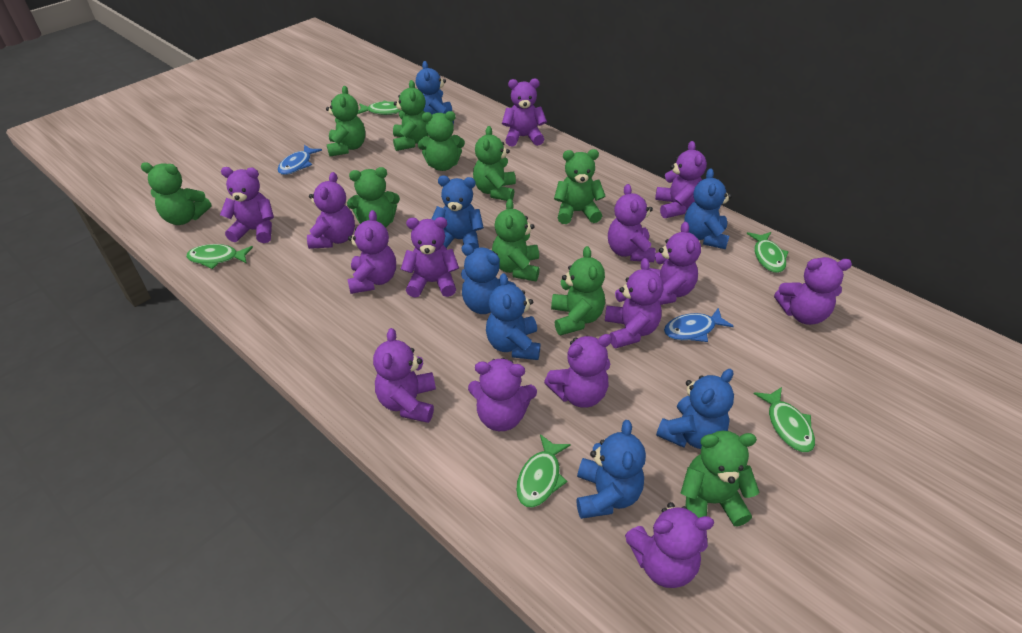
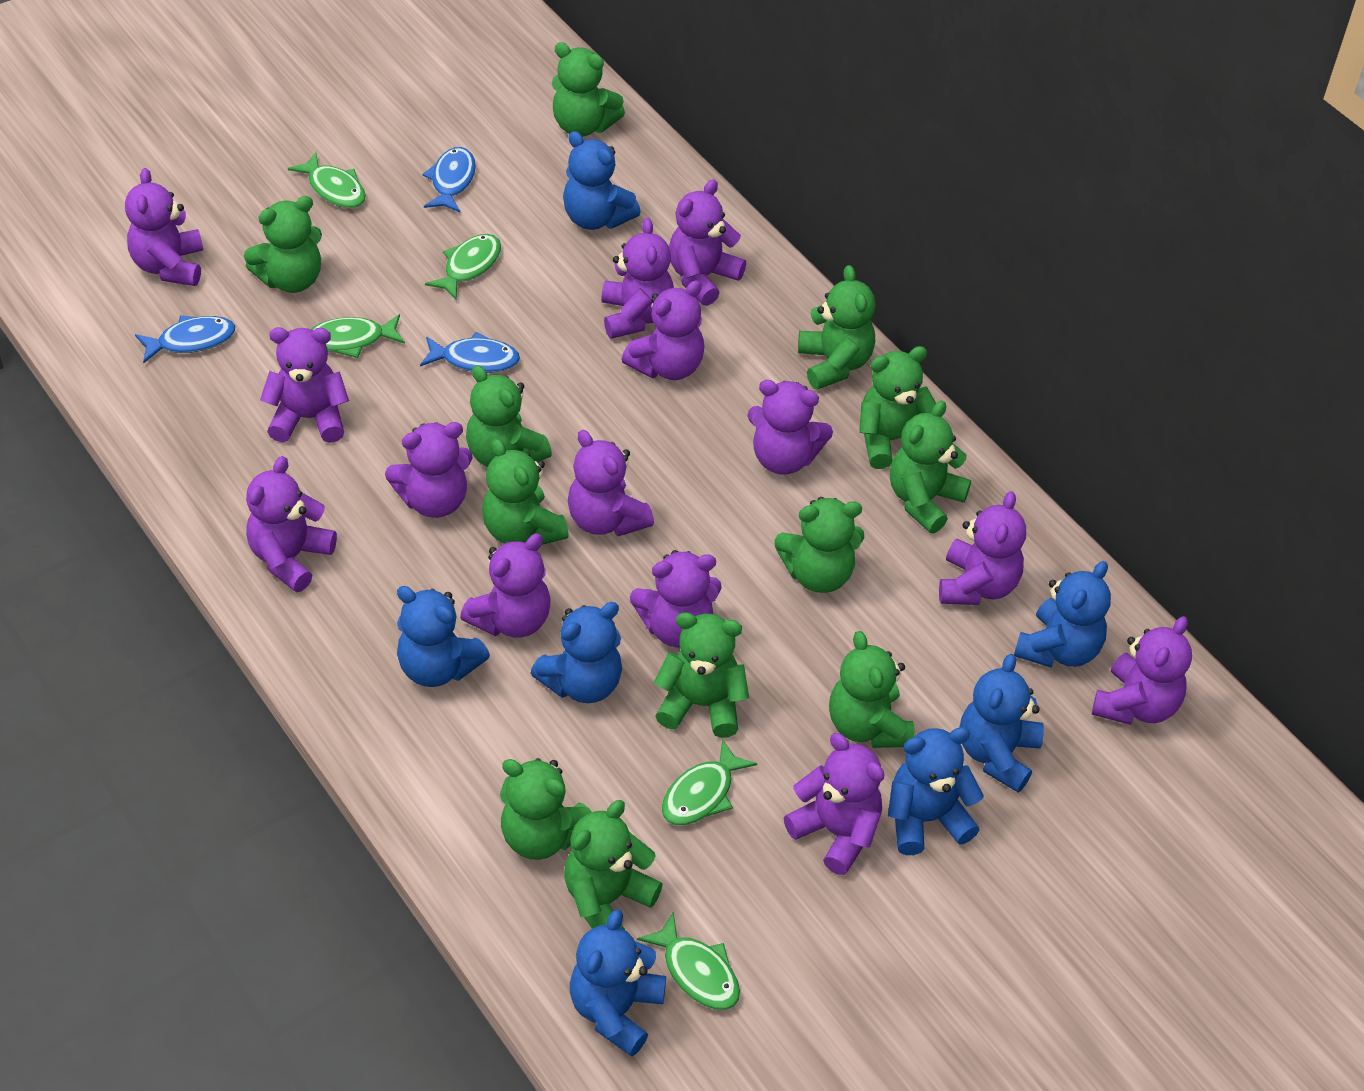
blue fish: 2 -> 3
green teddy bear: 10 -> 12

